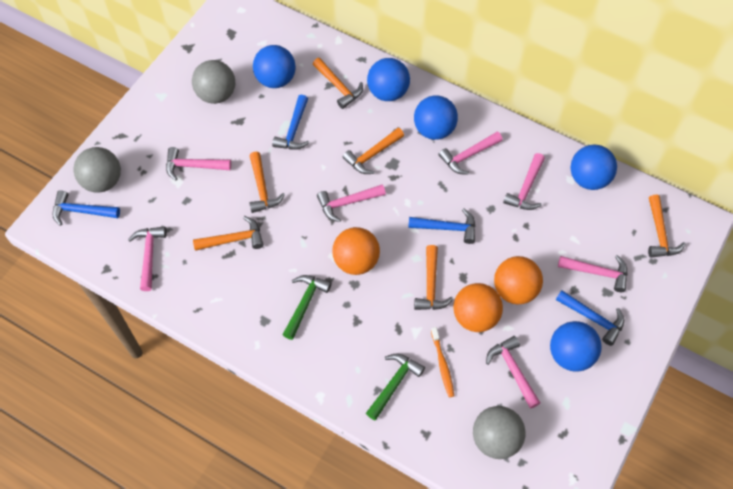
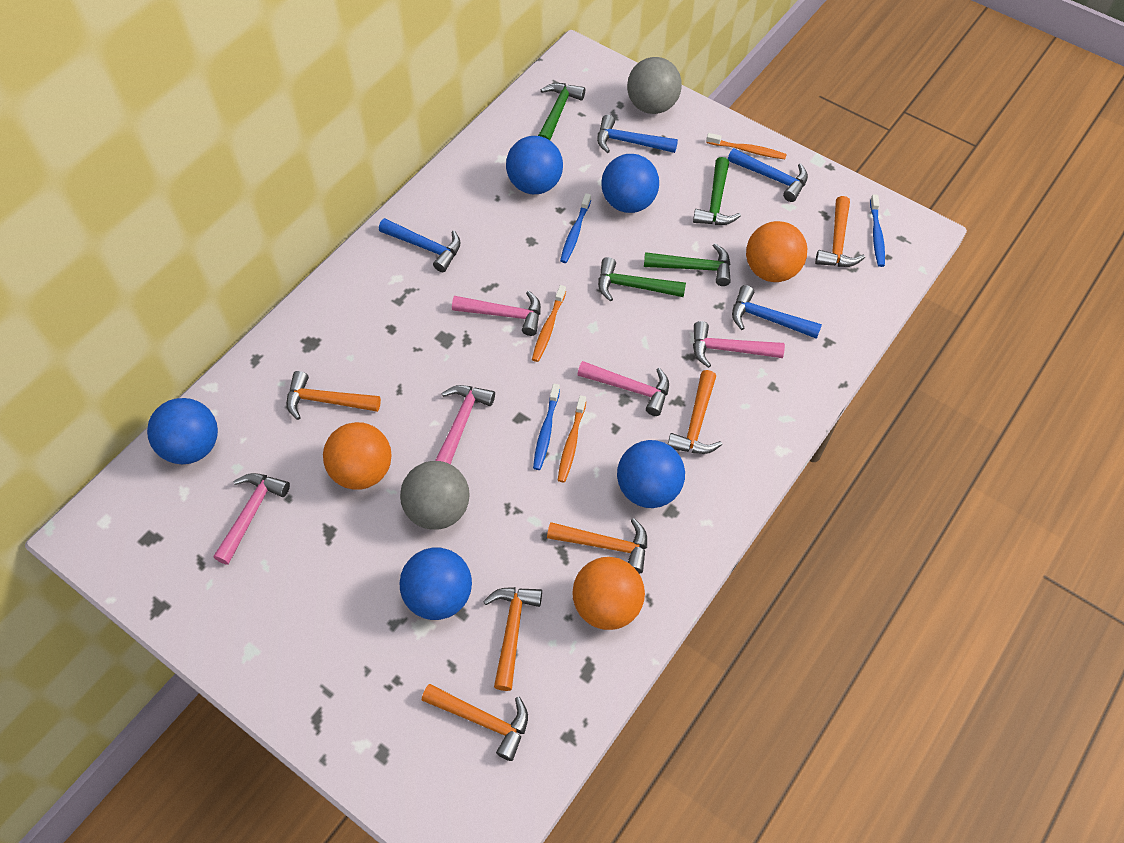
blue toothbrush: 0 -> 3
green hammer: 2 -> 4
grey ball: 3 -> 2
orange toothbrush: 1 -> 3
pink hammer: 7 -> 5

